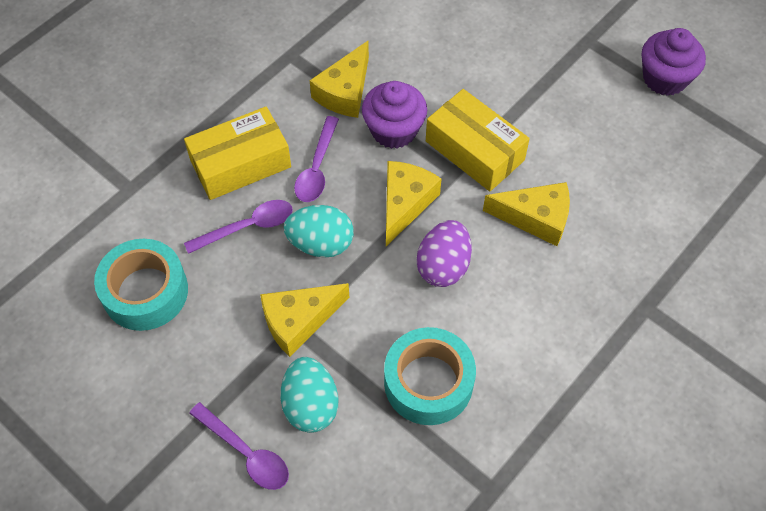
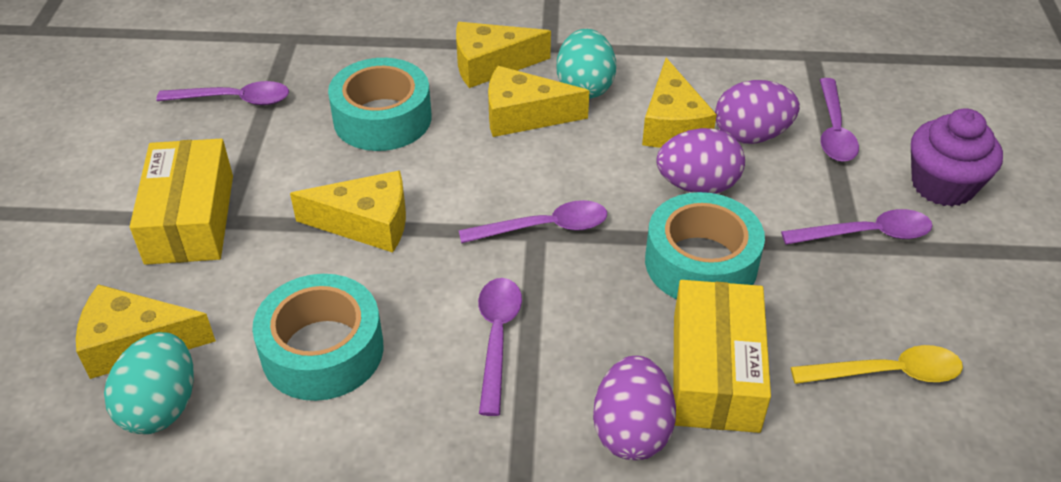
purple cupcake: 2 -> 1
purple egg: 1 -> 3
purple spoon: 3 -> 5
turquoise tape: 2 -> 3
yellow cheese: 4 -> 5
yellow spoon: 0 -> 1

